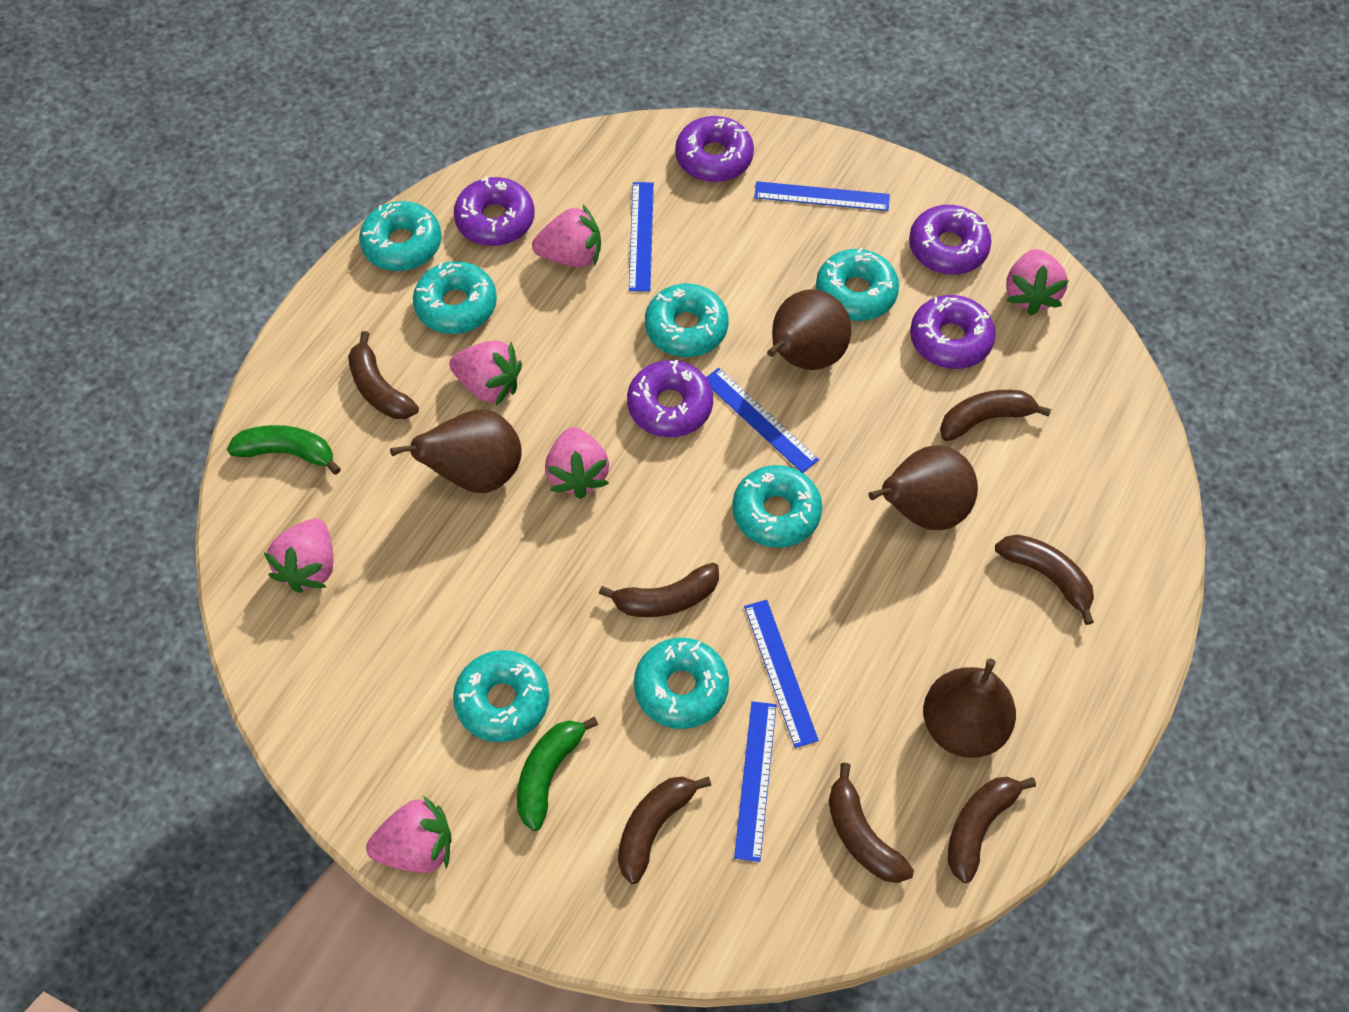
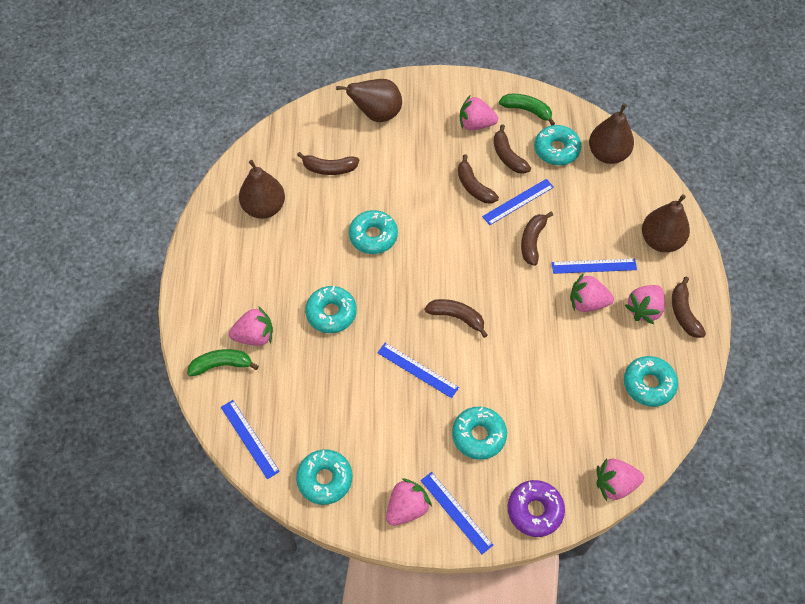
brown banana: 7 -> 6
purple donut: 5 -> 1
turquoise donut: 7 -> 6

